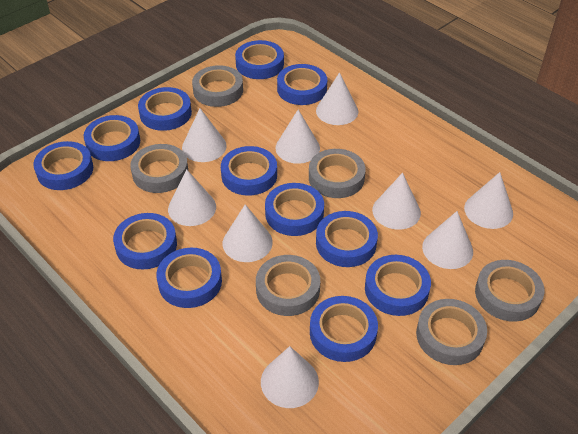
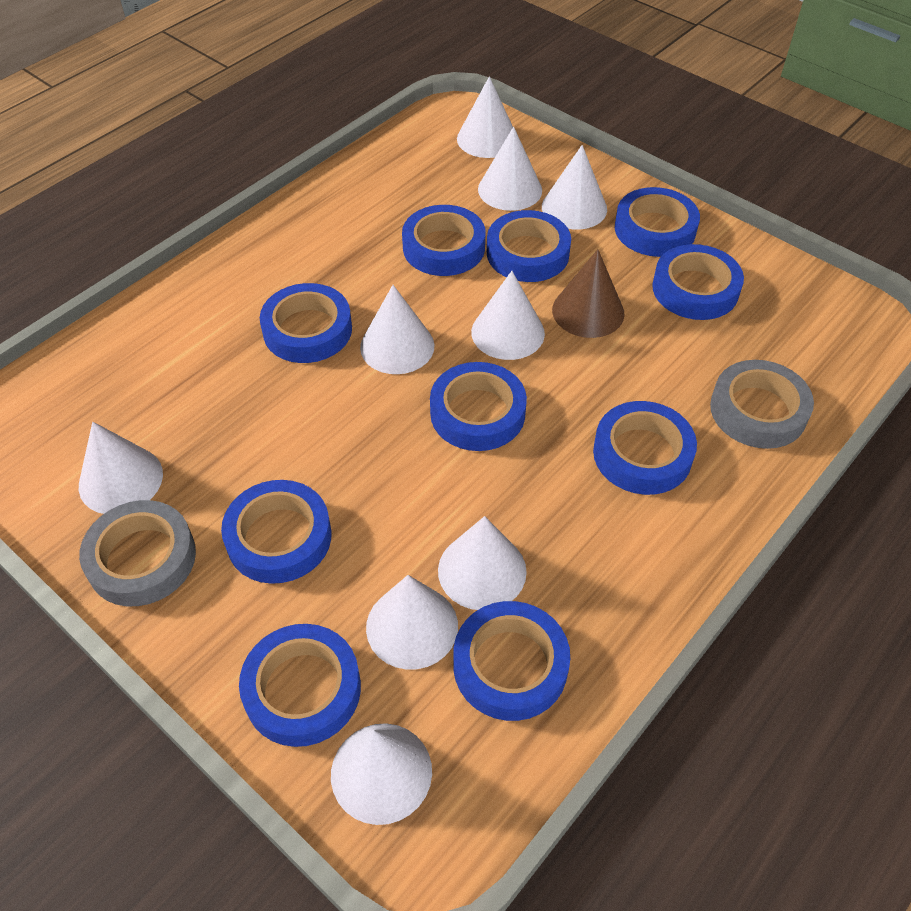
blue tape: 12 -> 10
brown cone: 0 -> 1
grey tape: 6 -> 2

